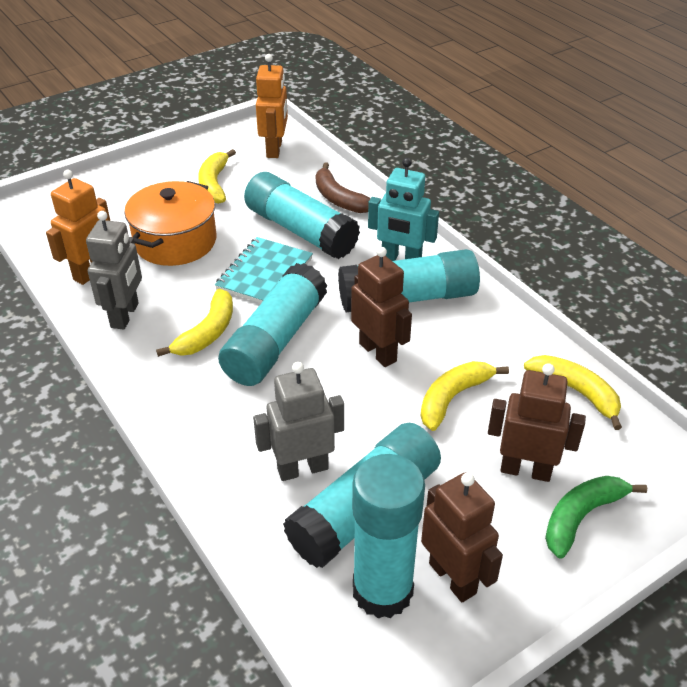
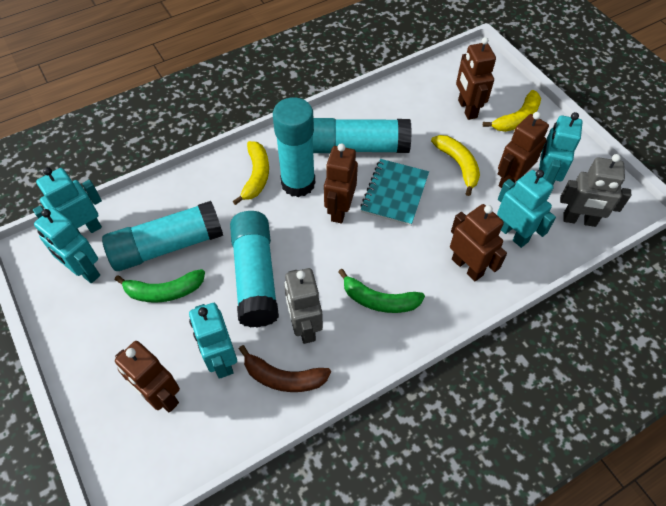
brown robot: 3 -> 5
green banana: 1 -> 2
orange pot: 1 -> 0
orange robot: 2 -> 0
turquoise glue stick: 5 -> 4
turquoise robot: 1 -> 5
yellow banana: 4 -> 3

